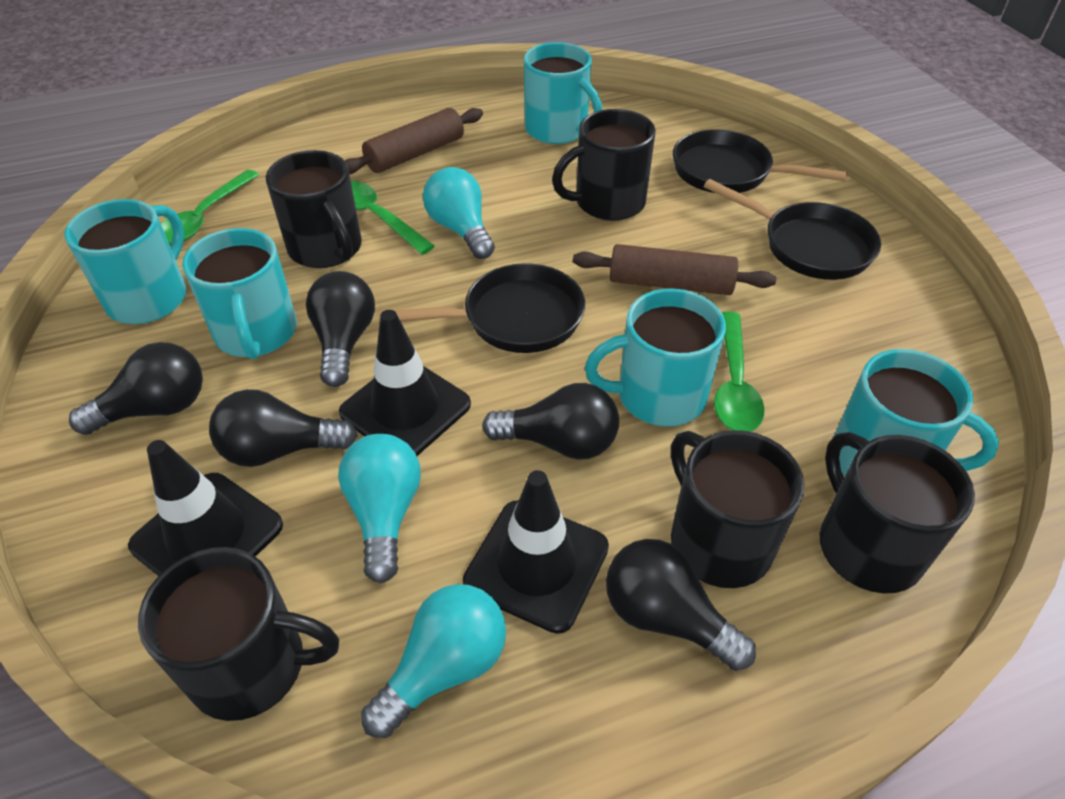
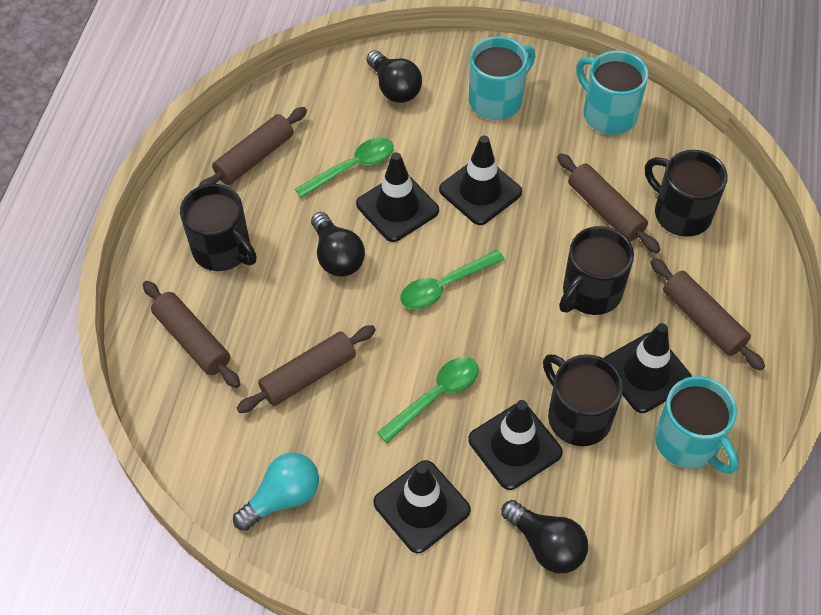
black light bulb: 5 -> 3
black mug: 5 -> 4
black pan: 3 -> 0
black traffic cone: 3 -> 5
brown rolling pin: 2 -> 5
turquoise light bulb: 3 -> 1
turquoise mug: 5 -> 3

